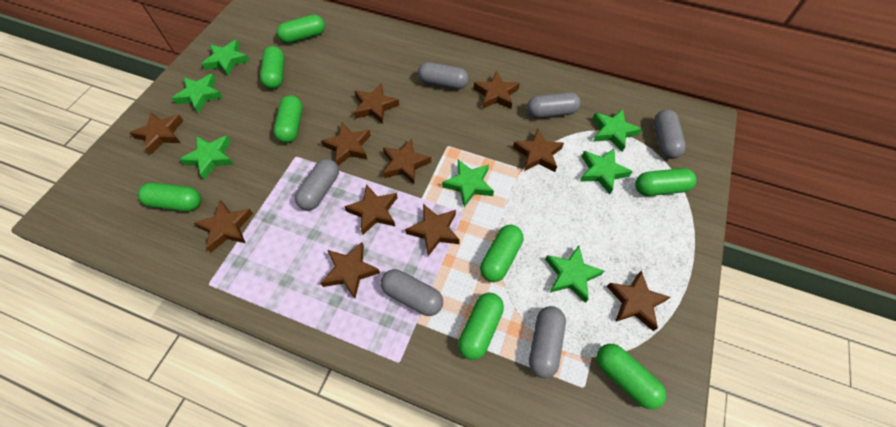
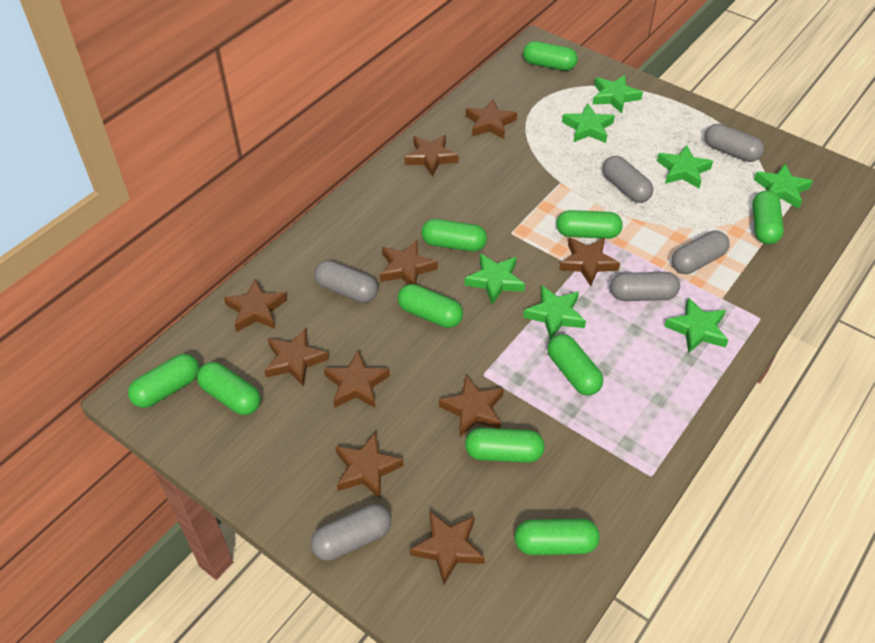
brown star: 11 -> 10
green capsule: 8 -> 10

